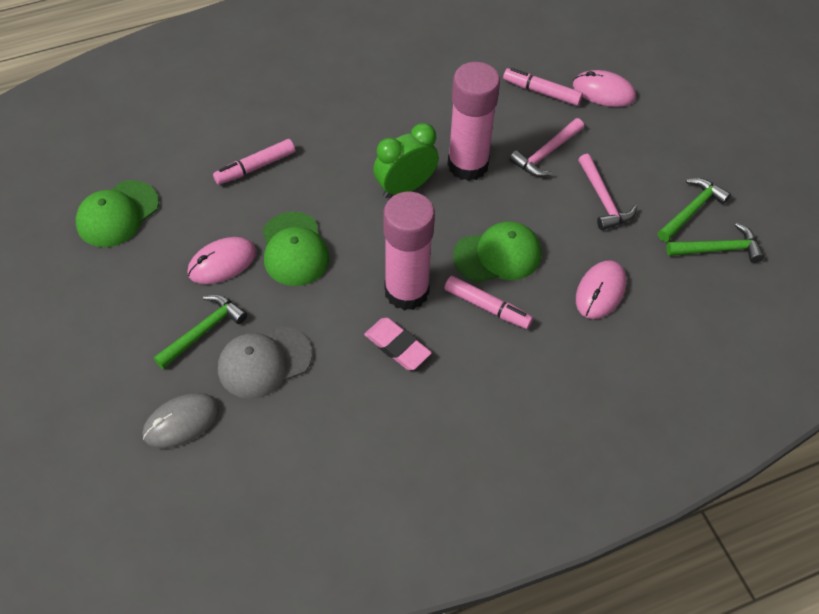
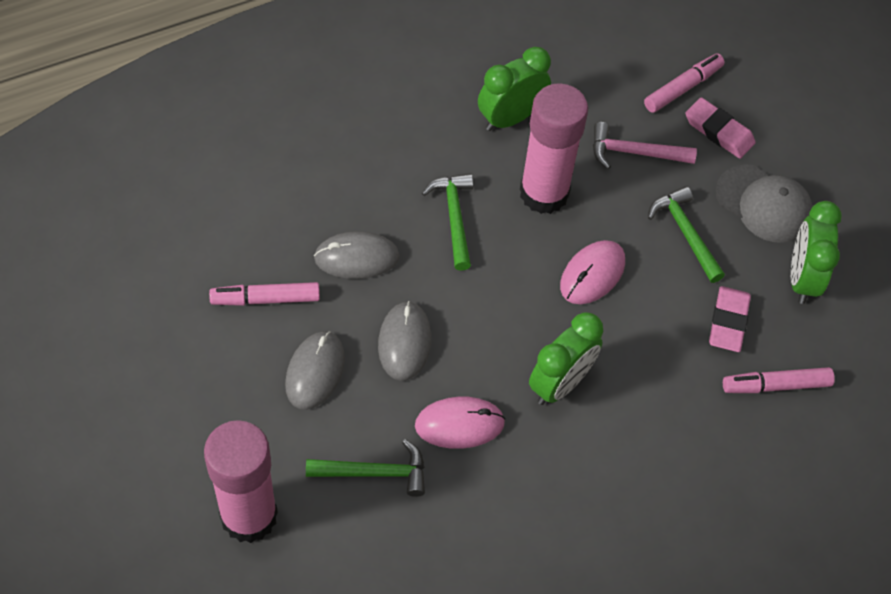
green cap: 3 -> 0
green clock: 1 -> 3
grey mouse: 1 -> 3
pink eraser: 1 -> 2
pink hammer: 2 -> 1
pink mouse: 3 -> 2

